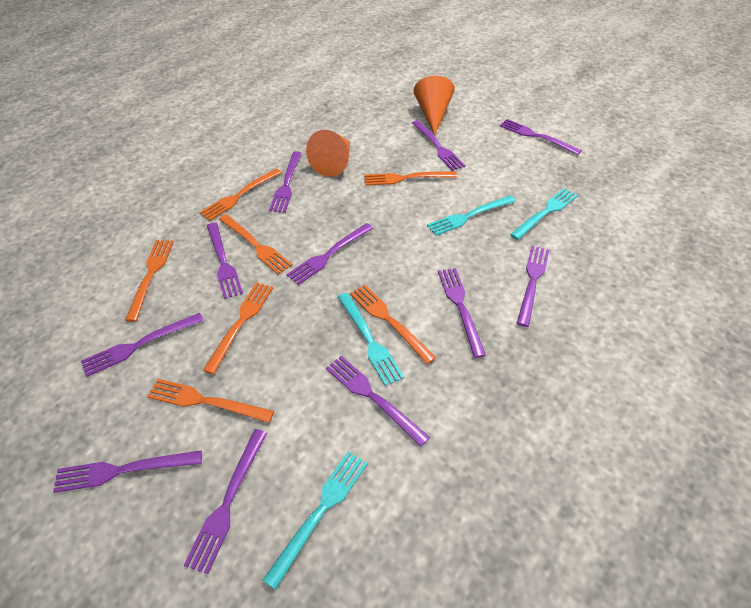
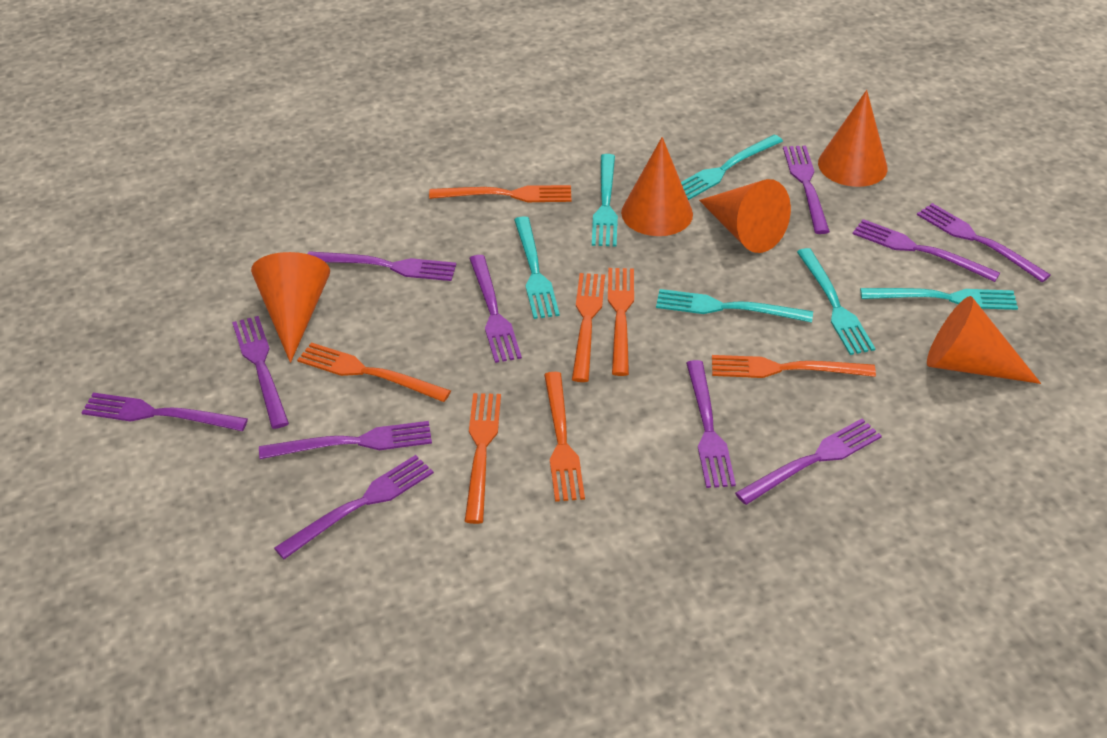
orange cone: 2 -> 5
turquoise fork: 4 -> 6

